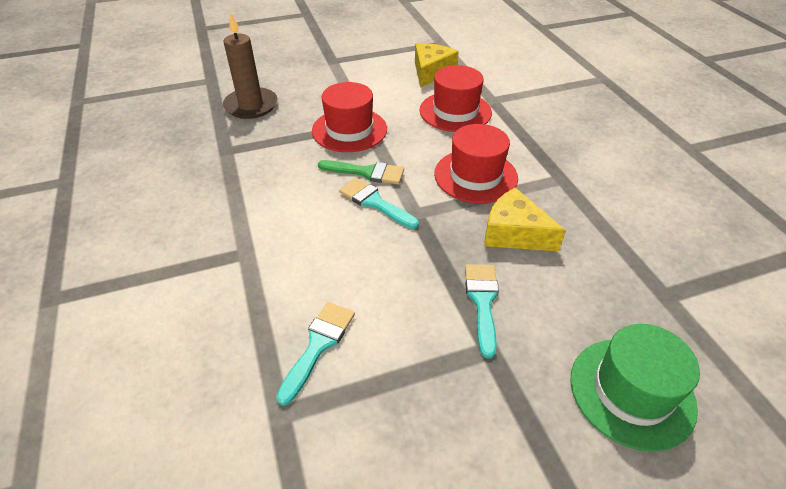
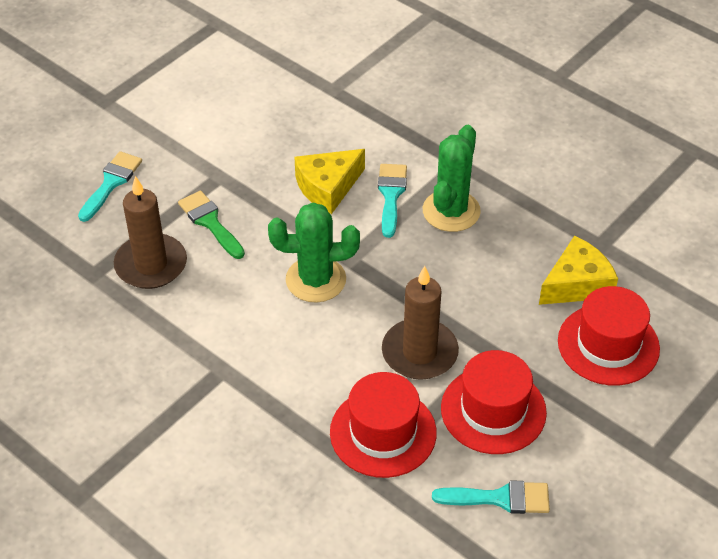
brown candle: 1 -> 2
green cactus: 0 -> 2
green hat: 1 -> 0

